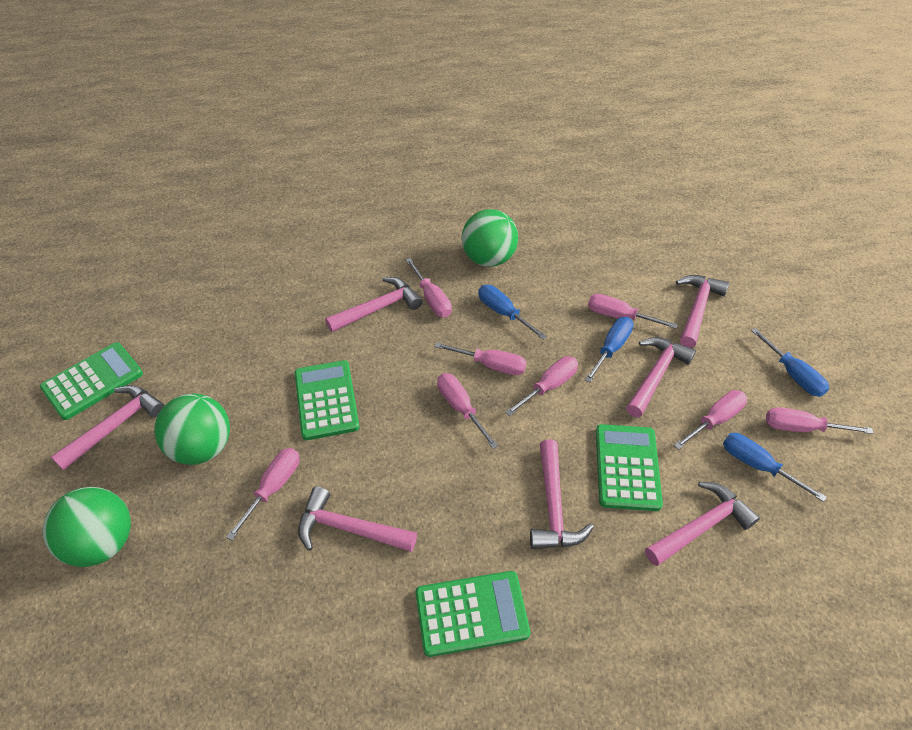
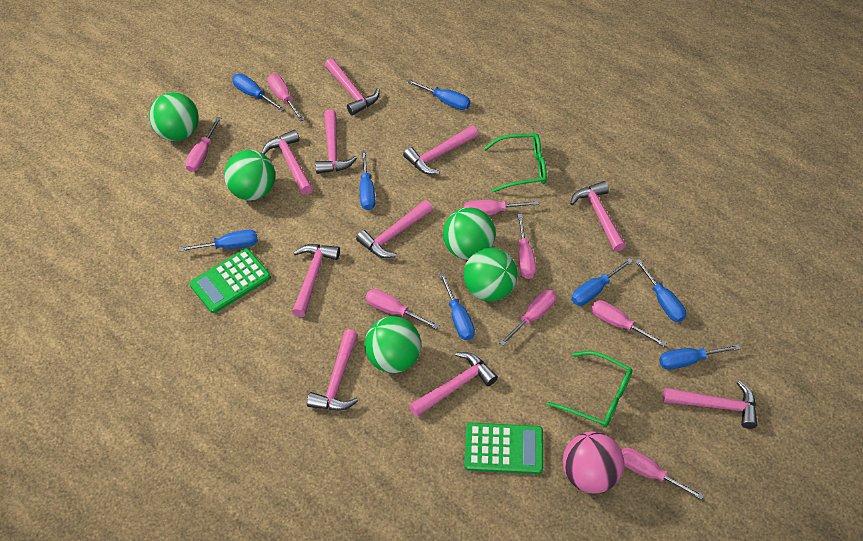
blue screwdriver: 4 -> 8
green ball: 3 -> 5
green calculator: 4 -> 2
green glasses: 0 -> 2
pink ball: 0 -> 1
pink hammer: 7 -> 10

